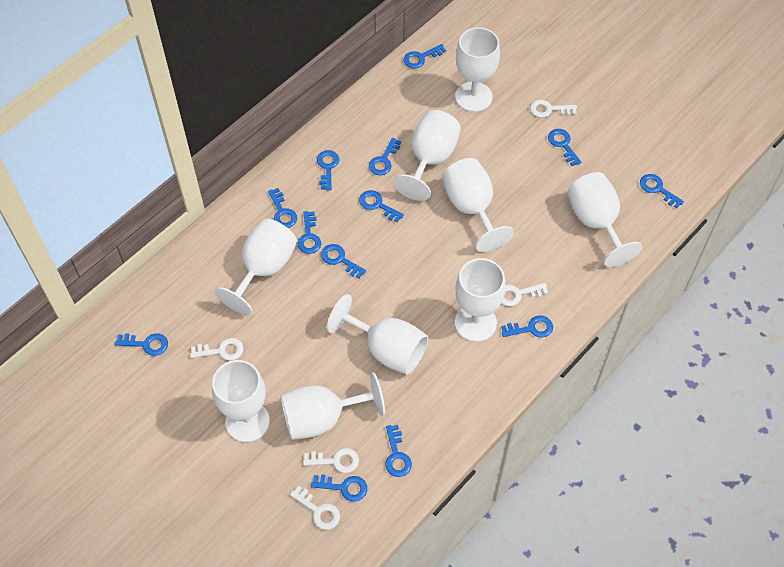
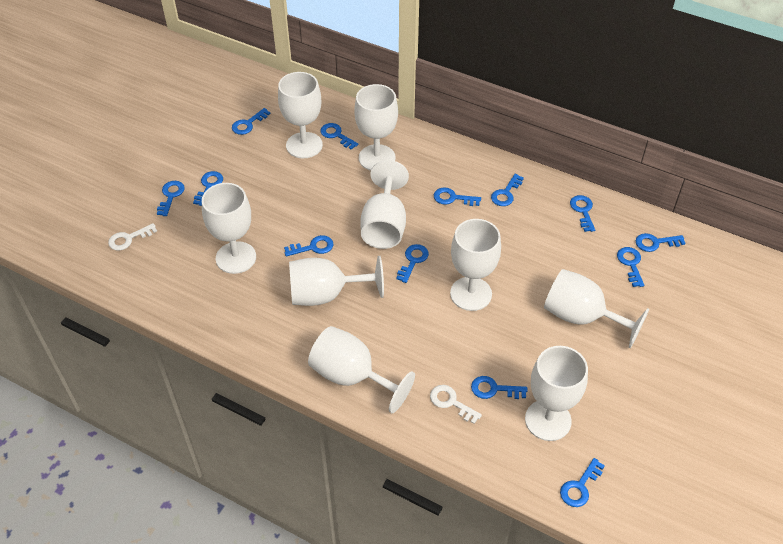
white key: 5 -> 2

